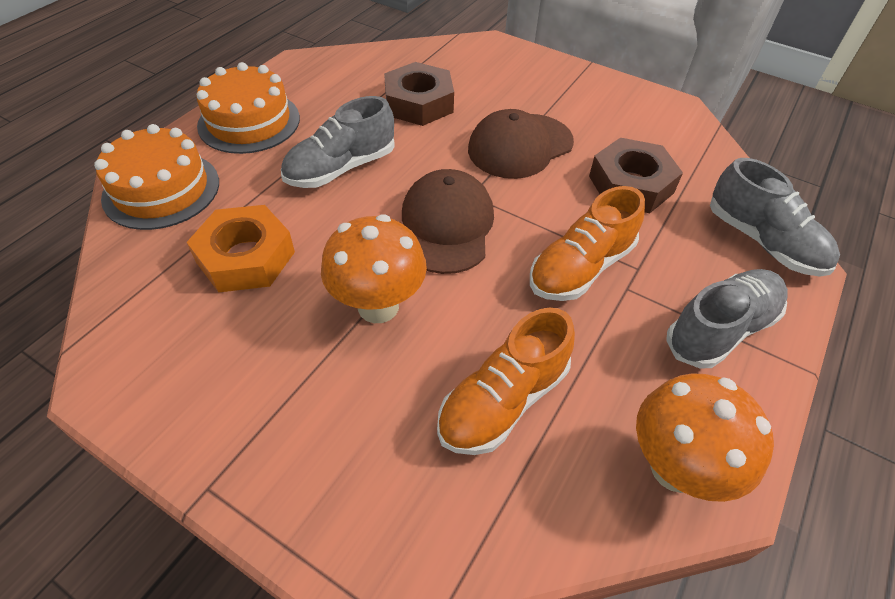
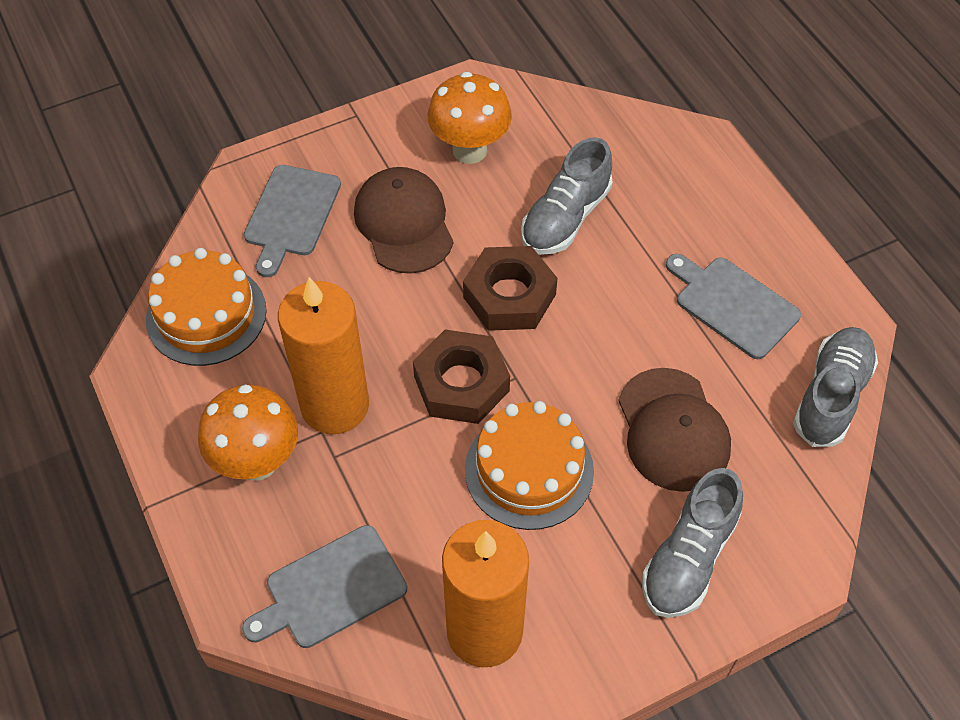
grey cutting board: 0 -> 3
orange candle: 0 -> 2
orange nut: 1 -> 0
orange shoe: 2 -> 0

